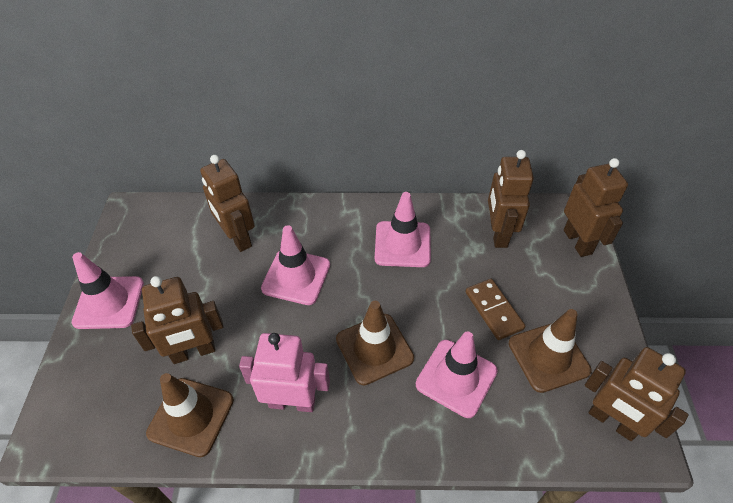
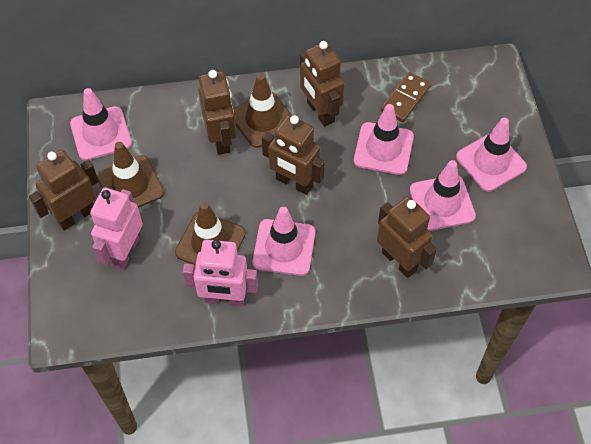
pink robot: 1 -> 2
pink traffic cone: 4 -> 5

